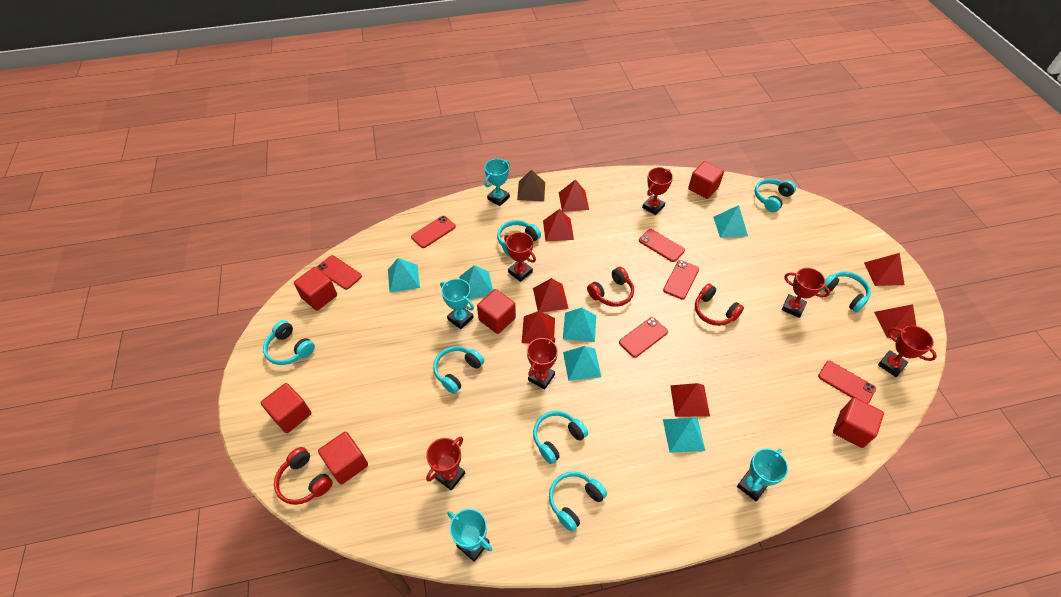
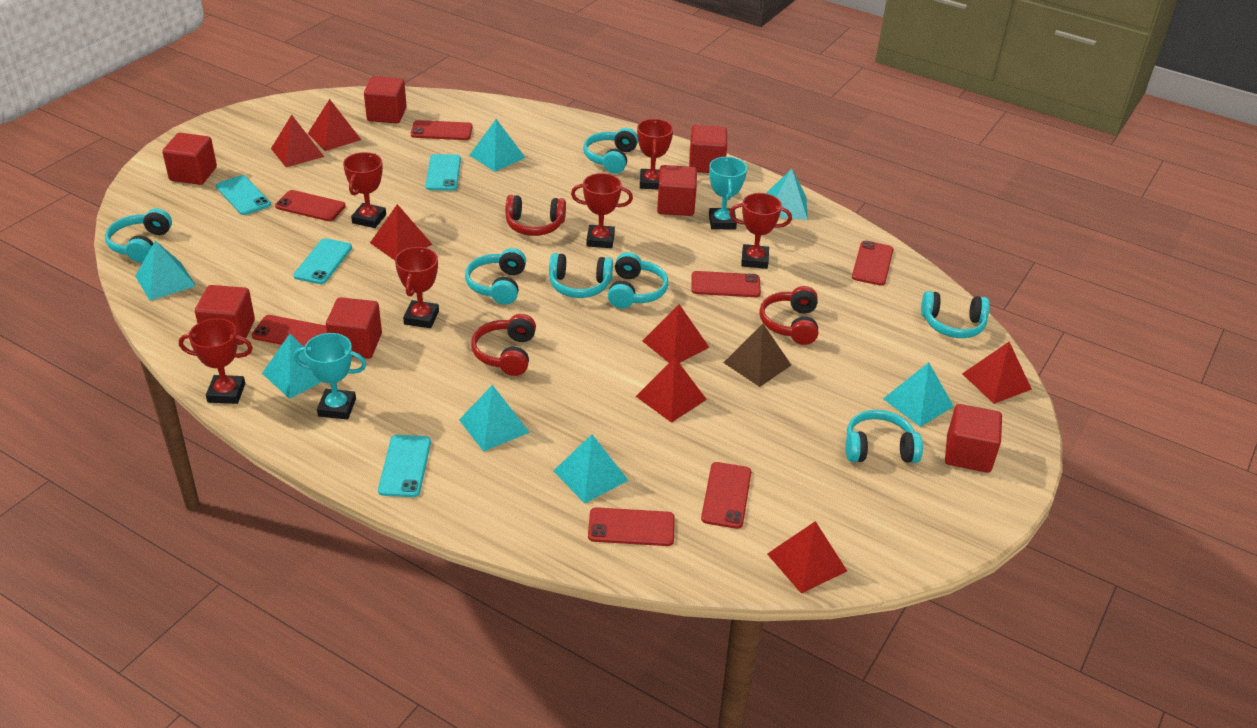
red cube: 6 -> 7
red phone: 6 -> 7
turquoise phone: 0 -> 4
turquoise pyramid: 6 -> 7
turquoise trophy: 4 -> 2

